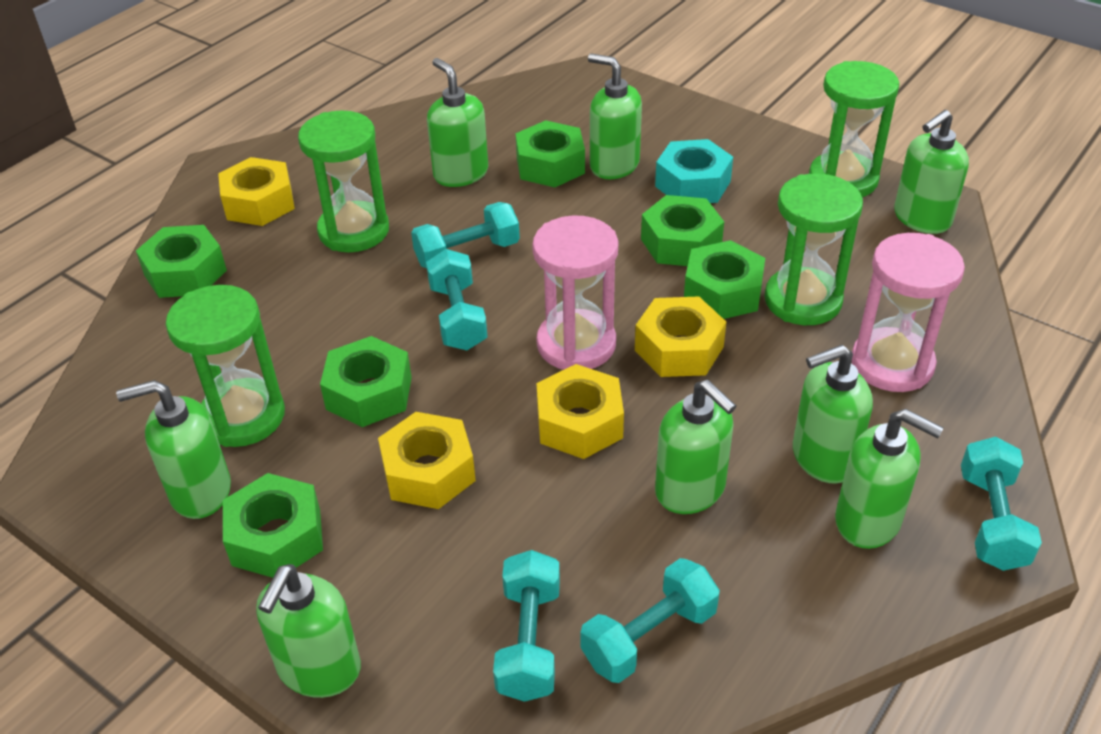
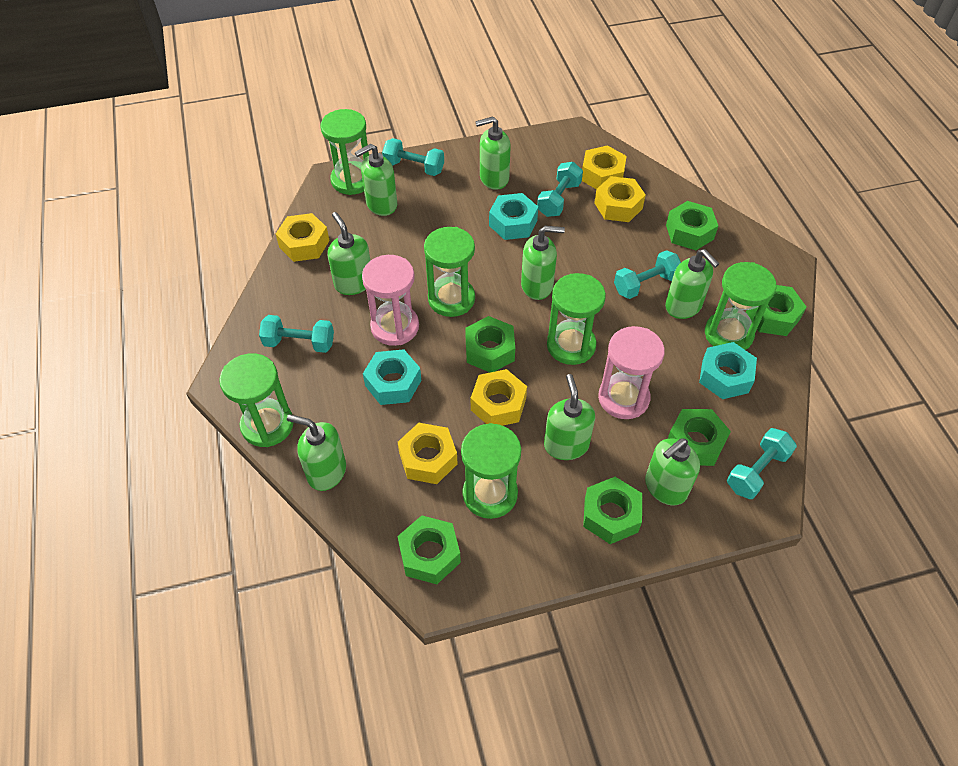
green hourglass: 4 -> 6
turquoise nut: 1 -> 3
yellow nut: 4 -> 5

